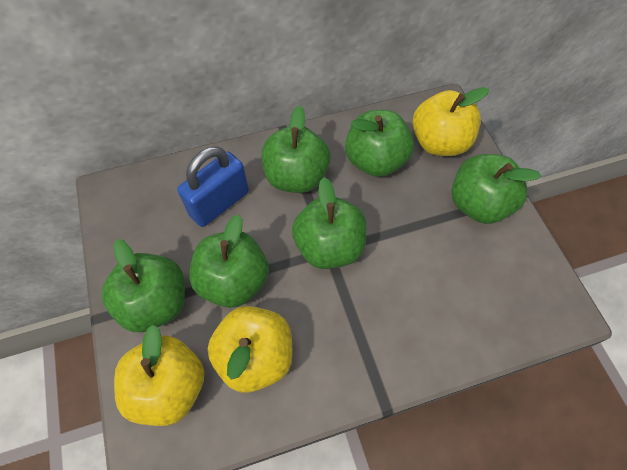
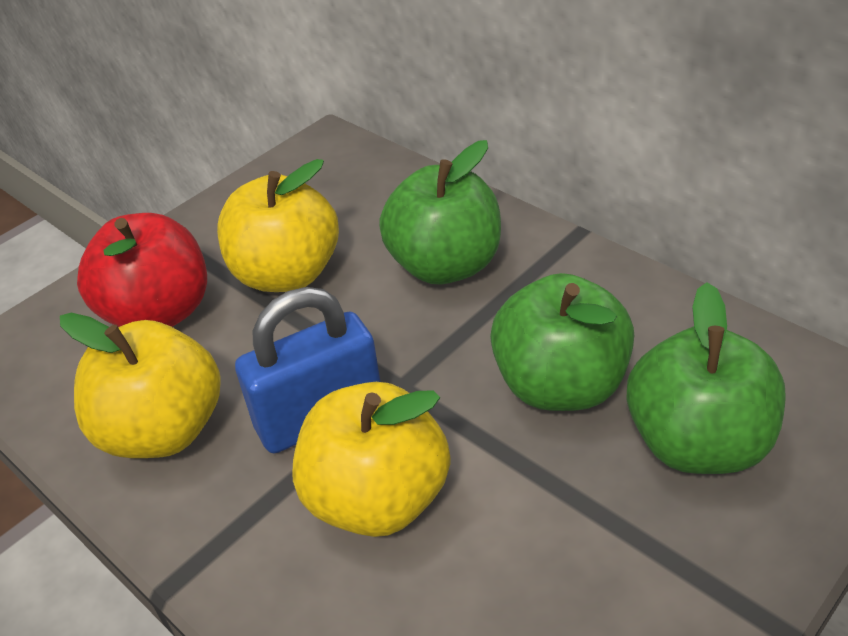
green apple: 6 -> 3
red apple: 0 -> 1

